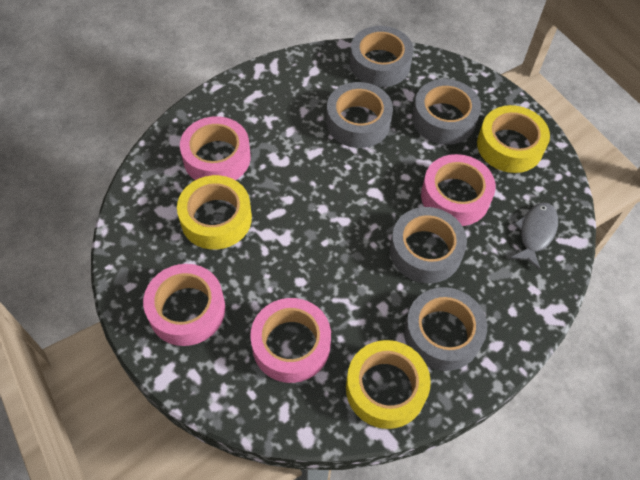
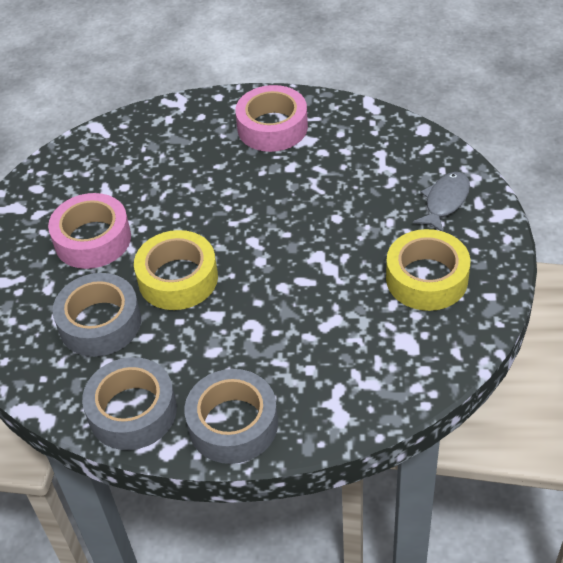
grey tape: 5 -> 3
pink tape: 4 -> 2
yellow tape: 3 -> 2

